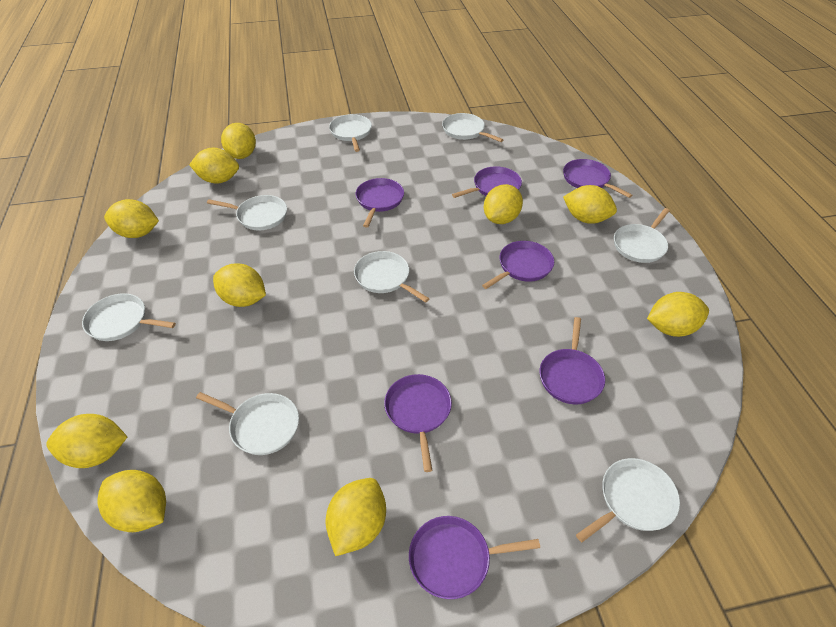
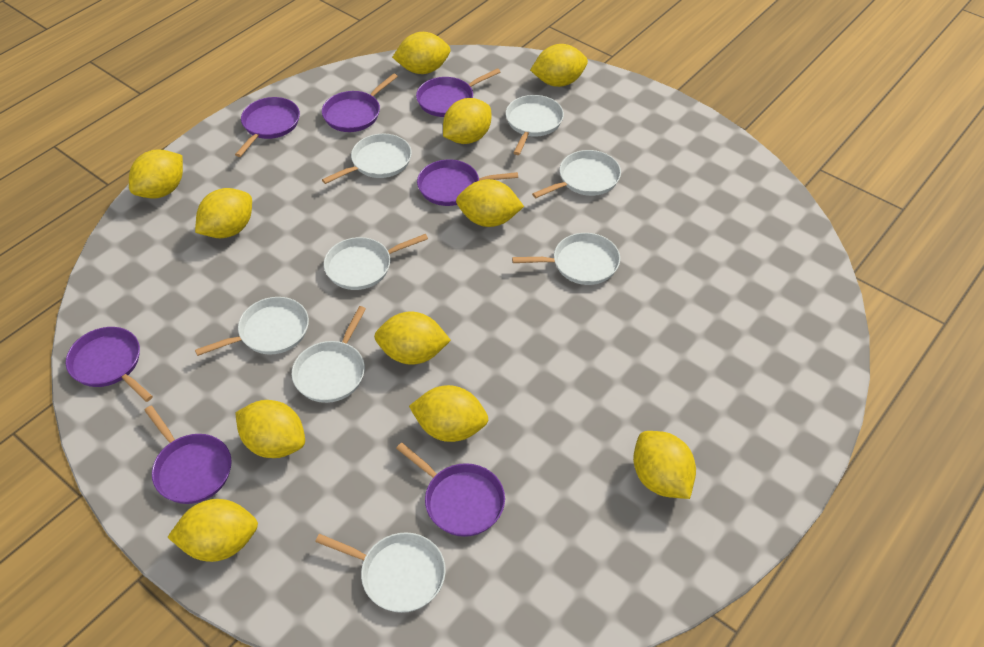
yellow lemon: 10 -> 11

